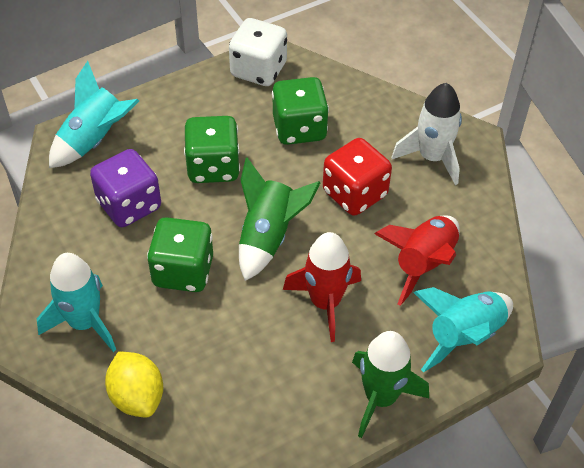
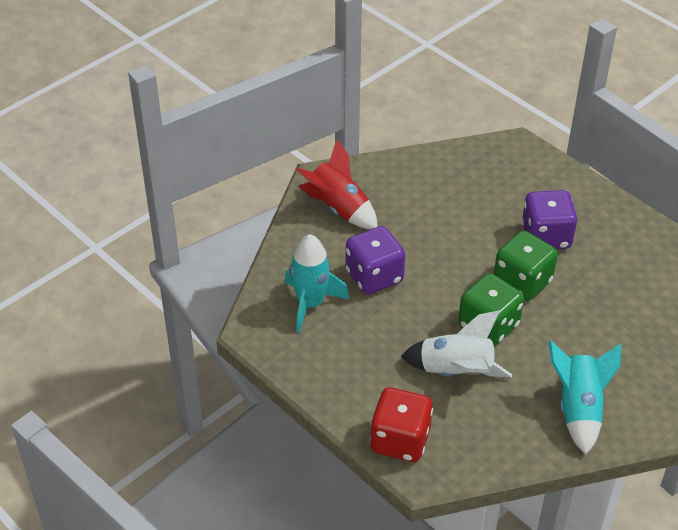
green dice: 3 -> 2
green rocket: 2 -> 0
purple dice: 1 -> 2
red rocket: 2 -> 1
turquoise rocket: 3 -> 2
white dice: 1 -> 0
yellow lemon: 1 -> 0

